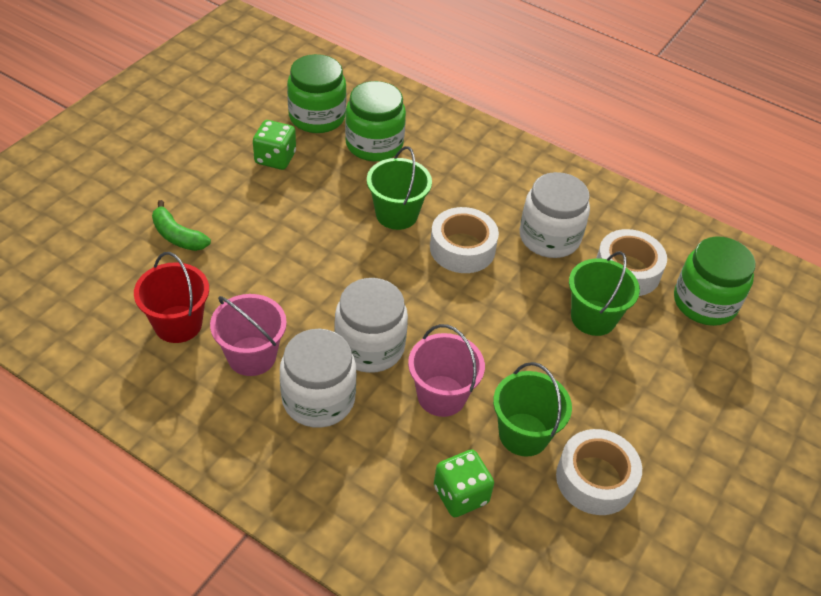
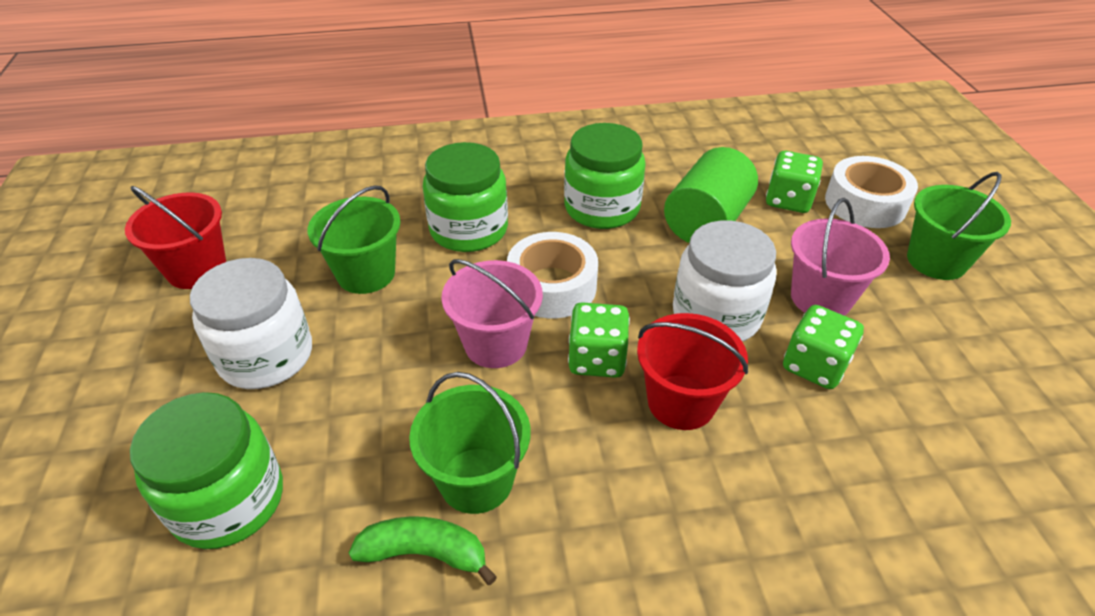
green cylinder: 0 -> 1
green dice: 2 -> 3
red bucket: 1 -> 2
white jar: 3 -> 2
white tape: 3 -> 2

